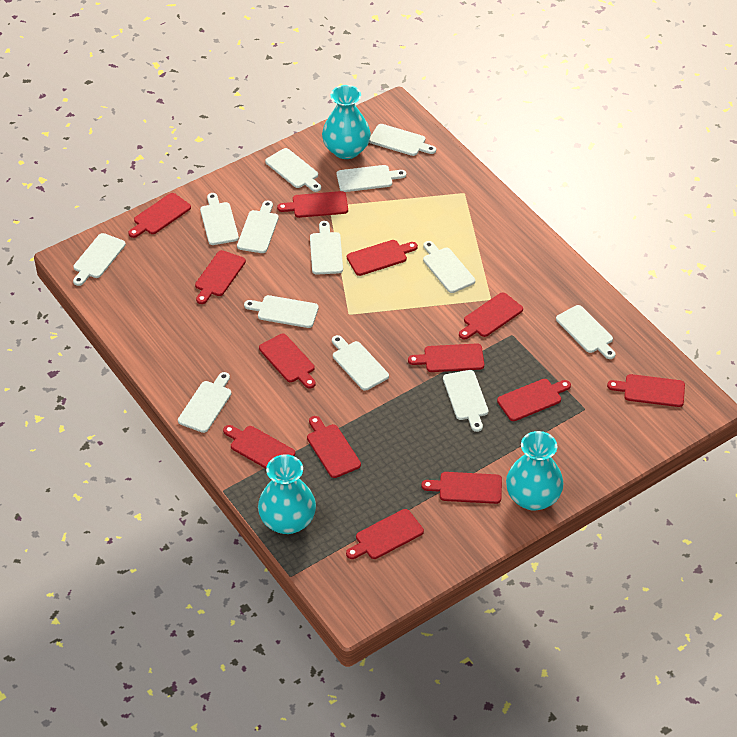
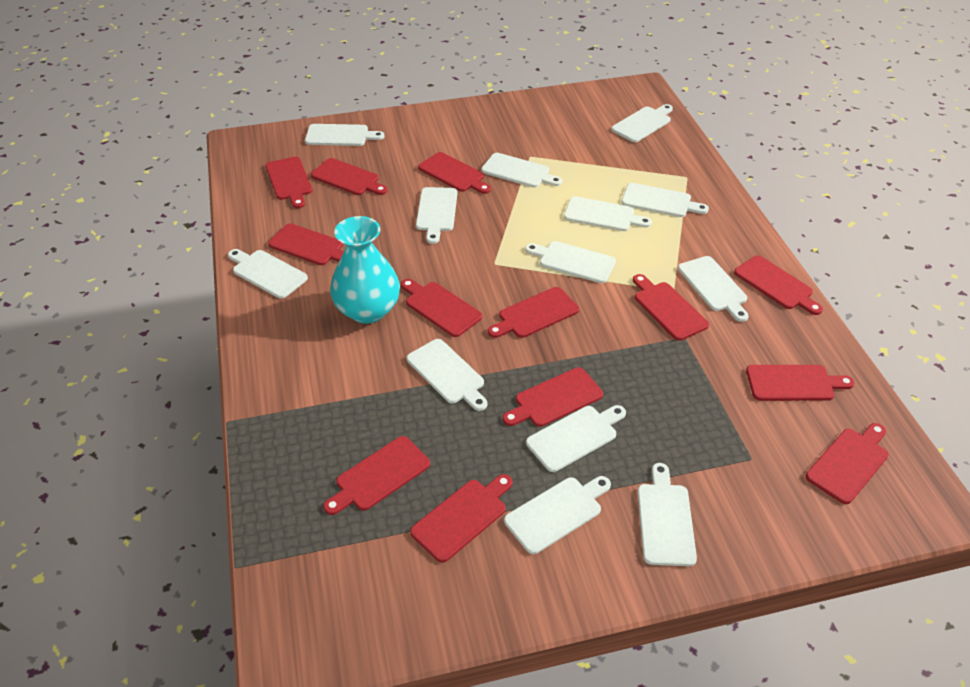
turquoise vase: 3 -> 1

